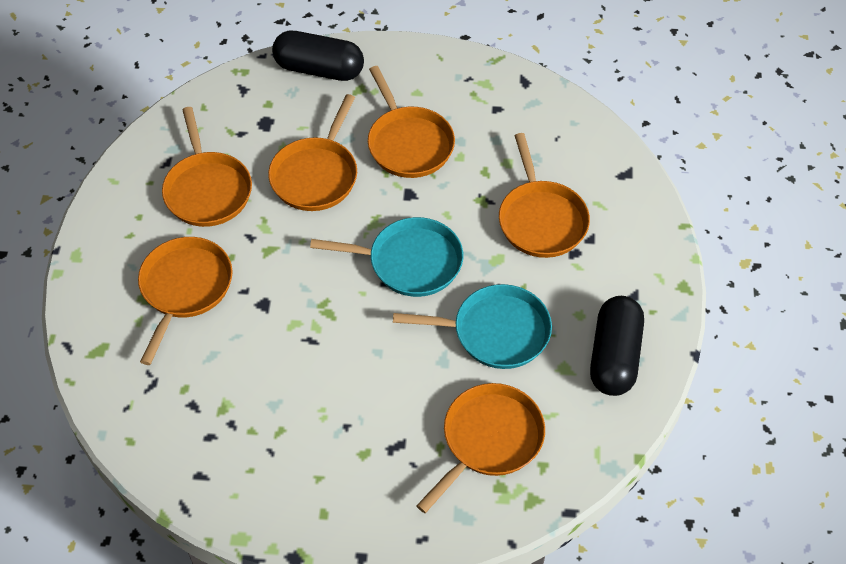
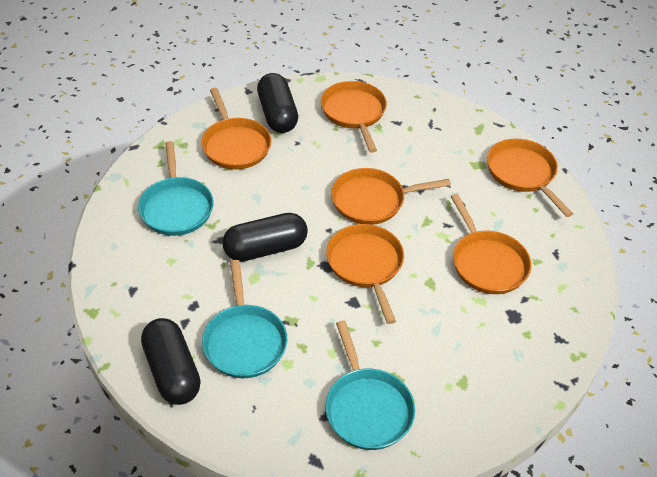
black capsule: 2 -> 3
turquoise pan: 2 -> 3

